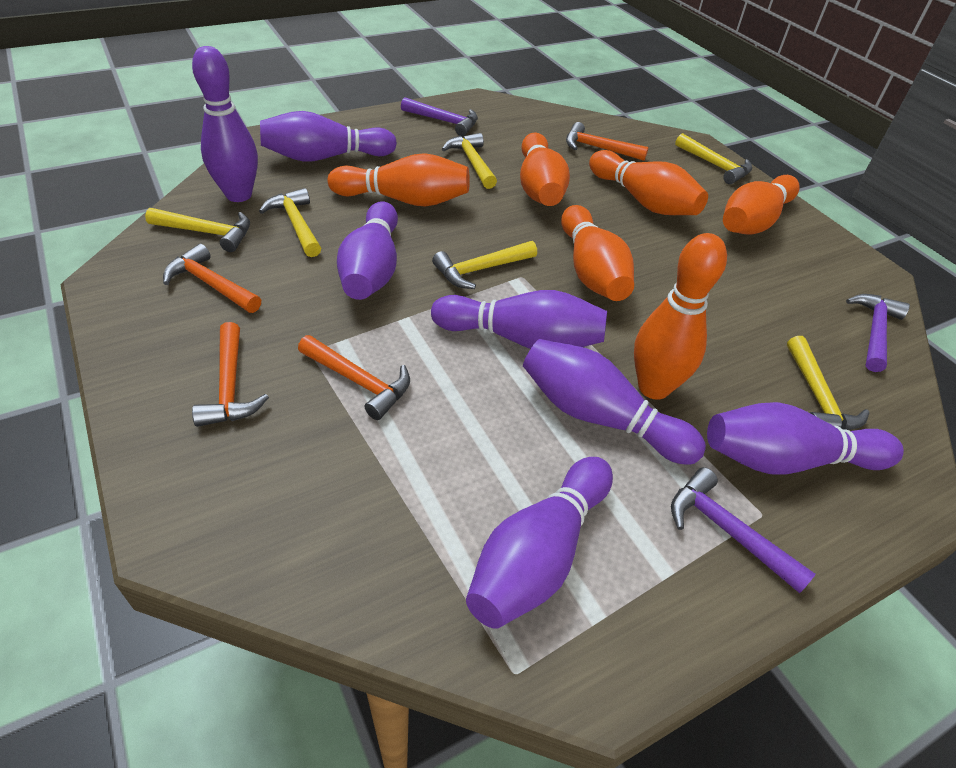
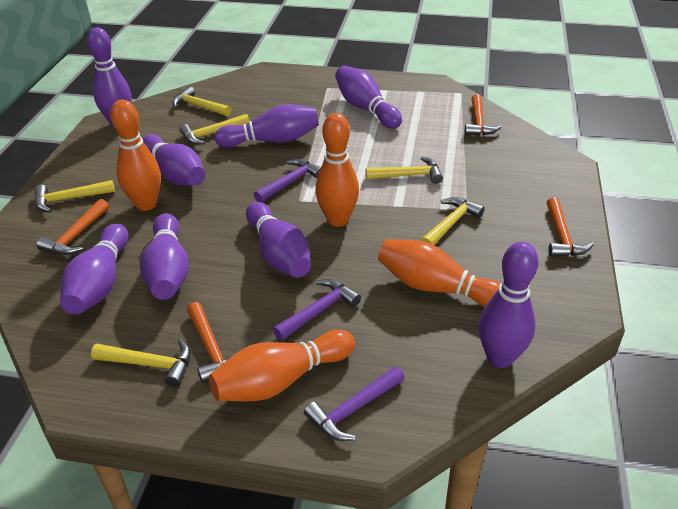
orange bowling pin: 6 -> 4
purple bowling pin: 7 -> 8

